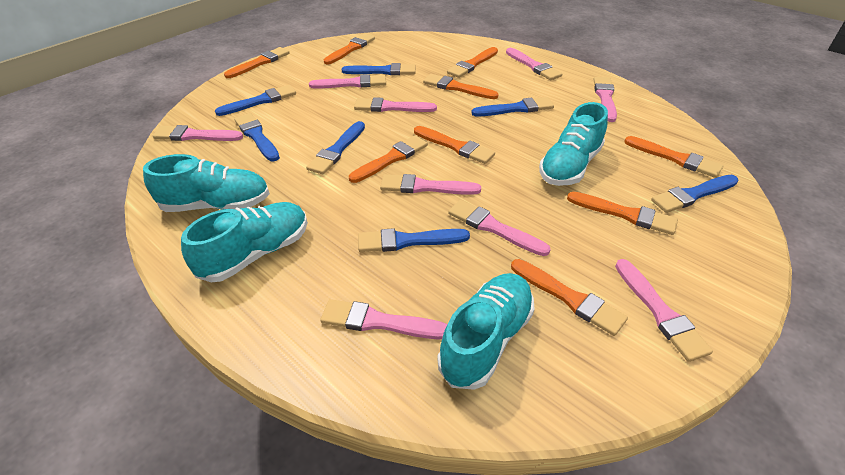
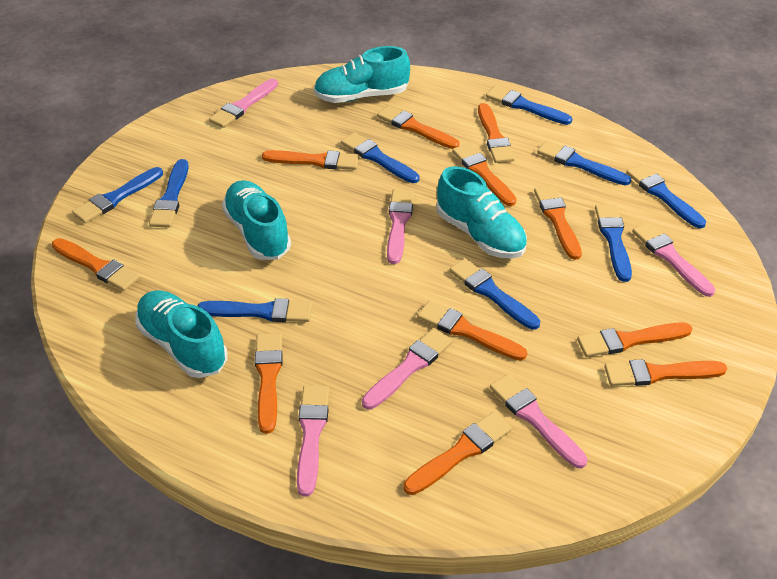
blue brush: 7 -> 9
orange brush: 9 -> 11
pink brush: 9 -> 6

